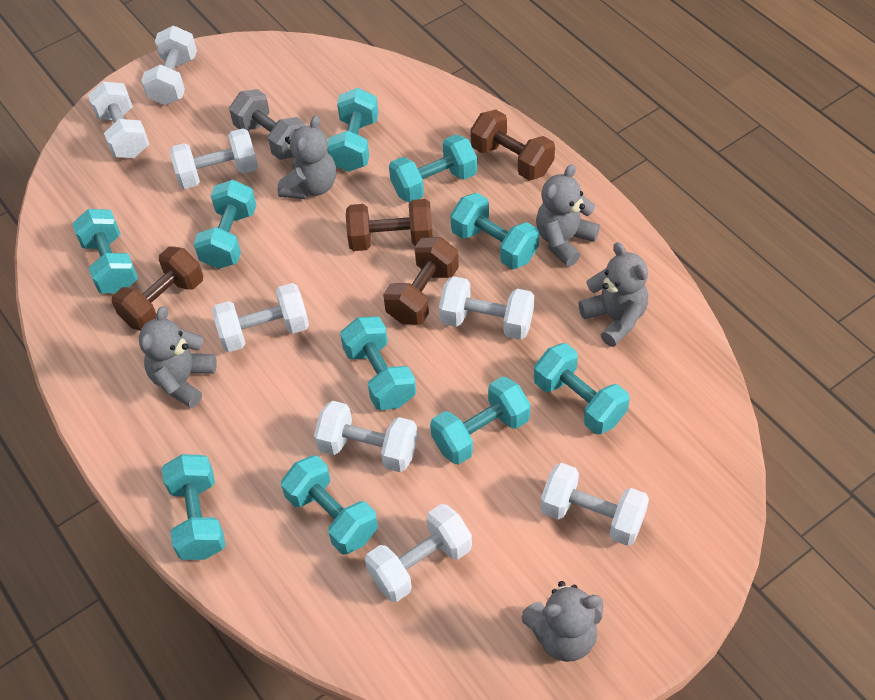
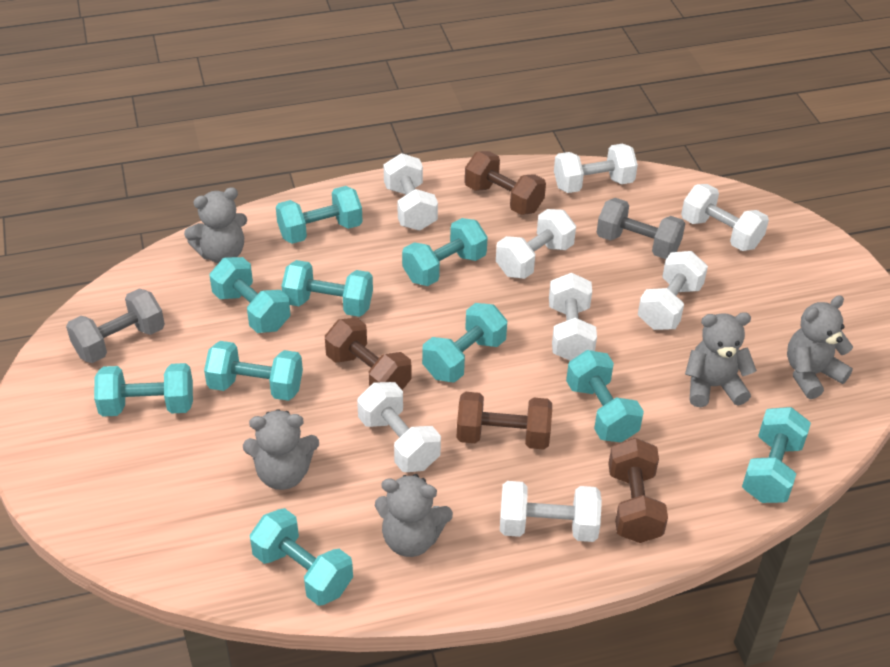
grey dumbbell: 1 -> 2

